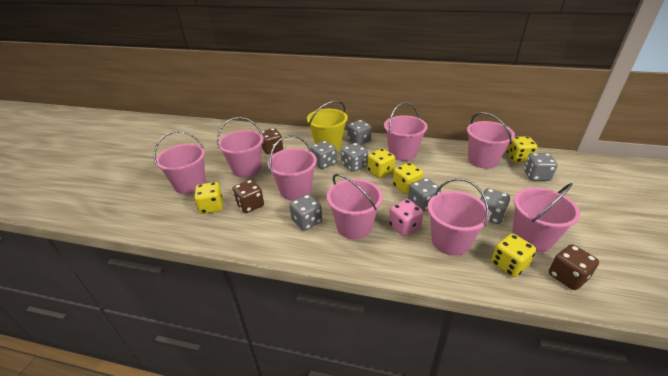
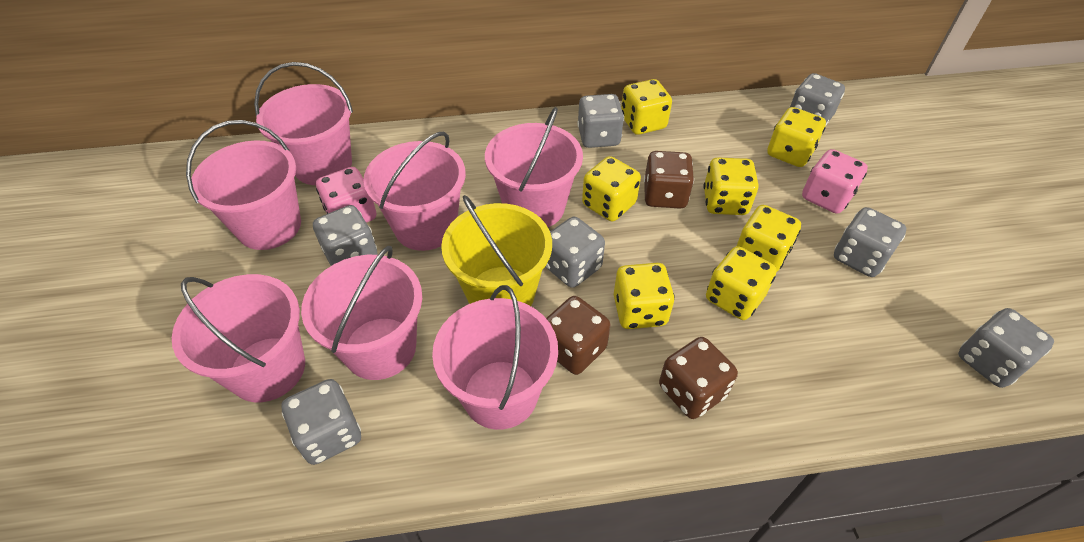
pink bucket: 8 -> 7
pink dice: 1 -> 2
yellow dice: 5 -> 7

